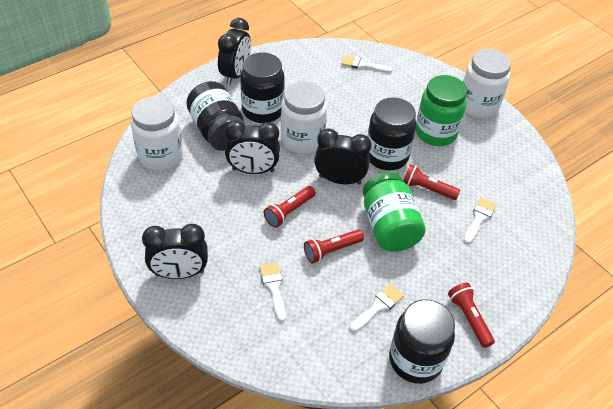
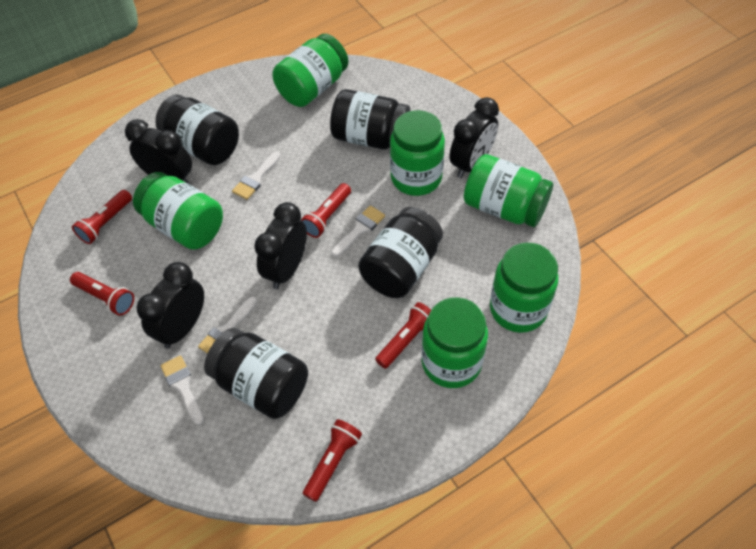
green jar: 2 -> 6
red flashlight: 4 -> 5
white jar: 3 -> 0

